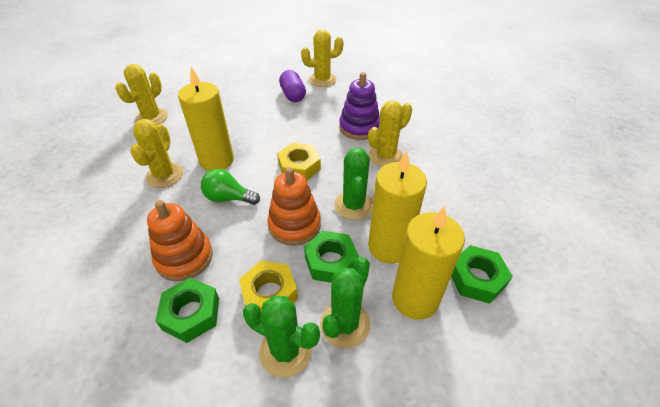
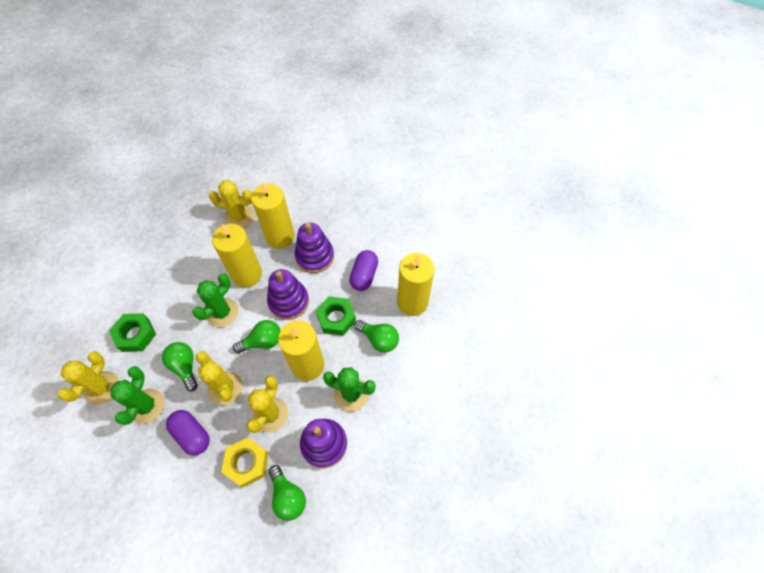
green light bulb: 1 -> 4
green nut: 3 -> 2
orange stacking toy: 2 -> 0
purple capsule: 1 -> 2
purple stacking toy: 1 -> 3
yellow candle: 3 -> 4
yellow nut: 2 -> 1

